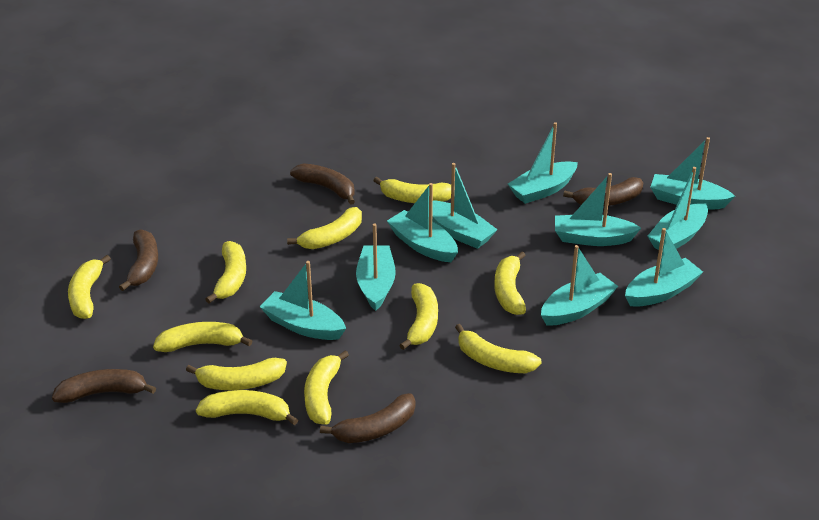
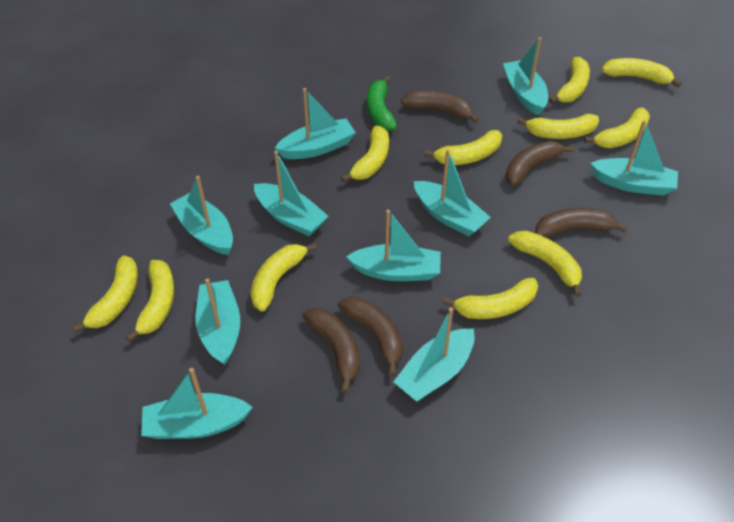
green banana: 0 -> 1

